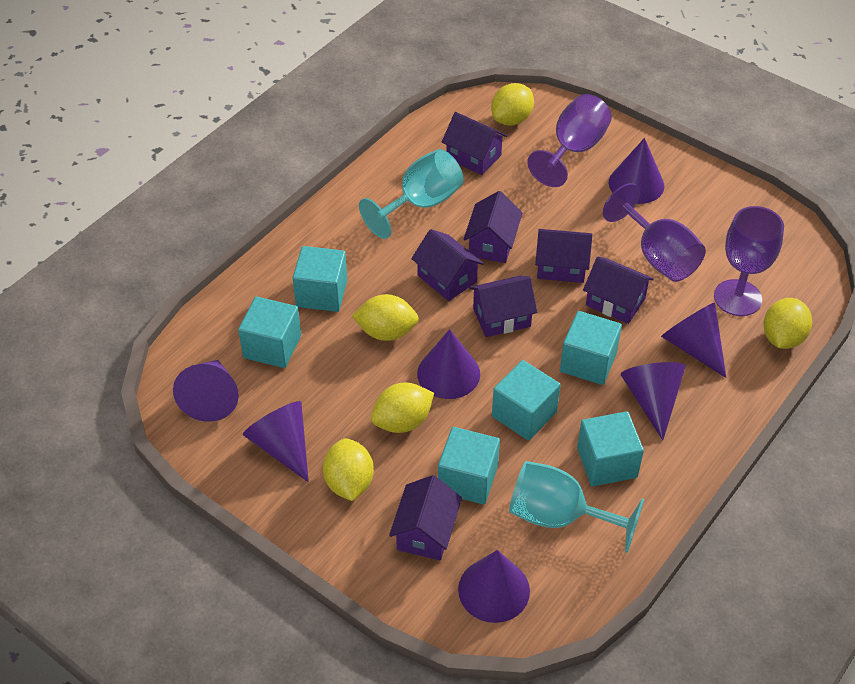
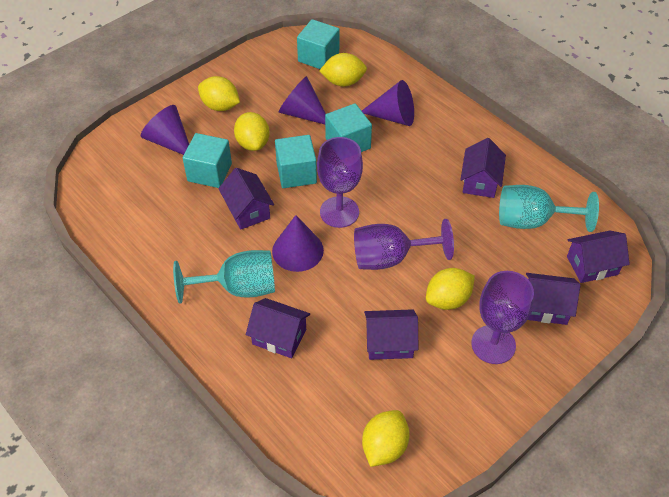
purple cone: 7 -> 4
purple house: 7 -> 6
turquoise cube: 6 -> 4

